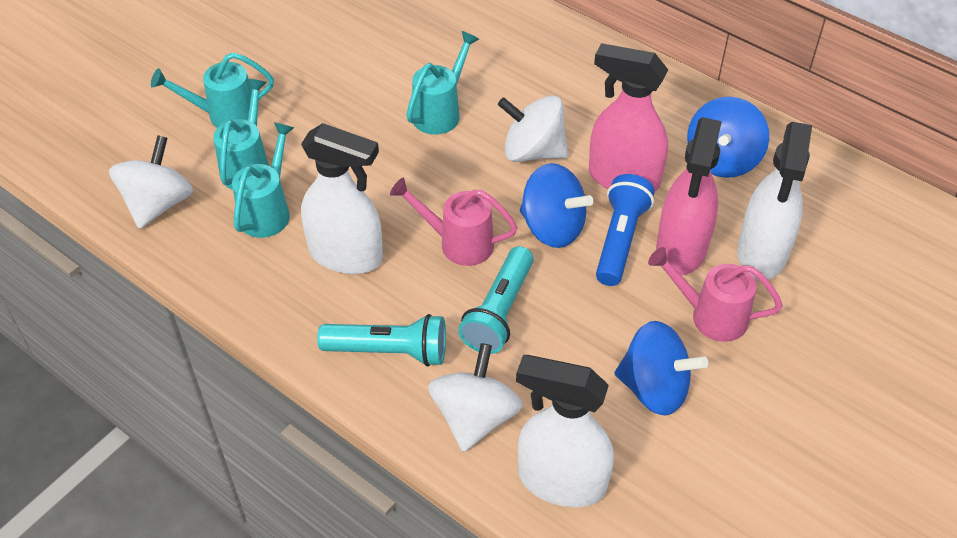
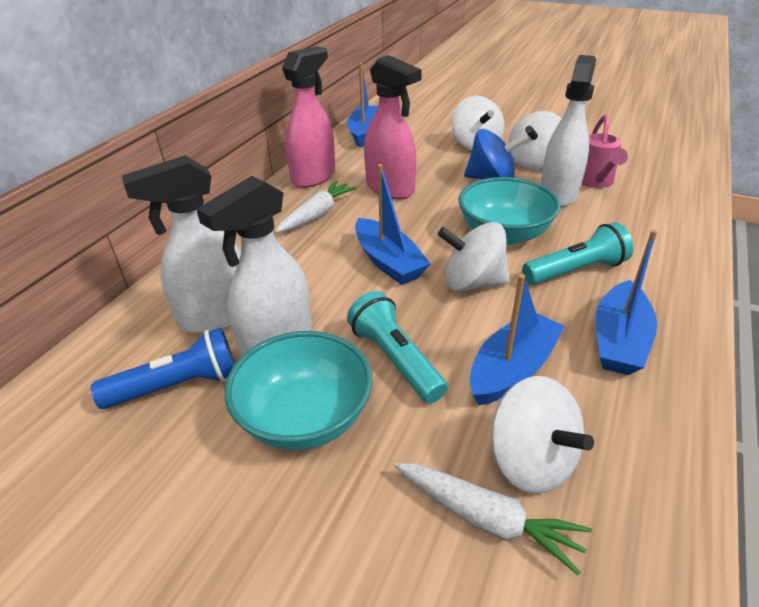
blue boat: 0 -> 4
blue spinning top: 3 -> 1
pink watering can: 2 -> 1
turquoise bowl: 0 -> 2
turquoise watering can: 4 -> 0
white carrot: 0 -> 2
white spinning top: 3 -> 4

